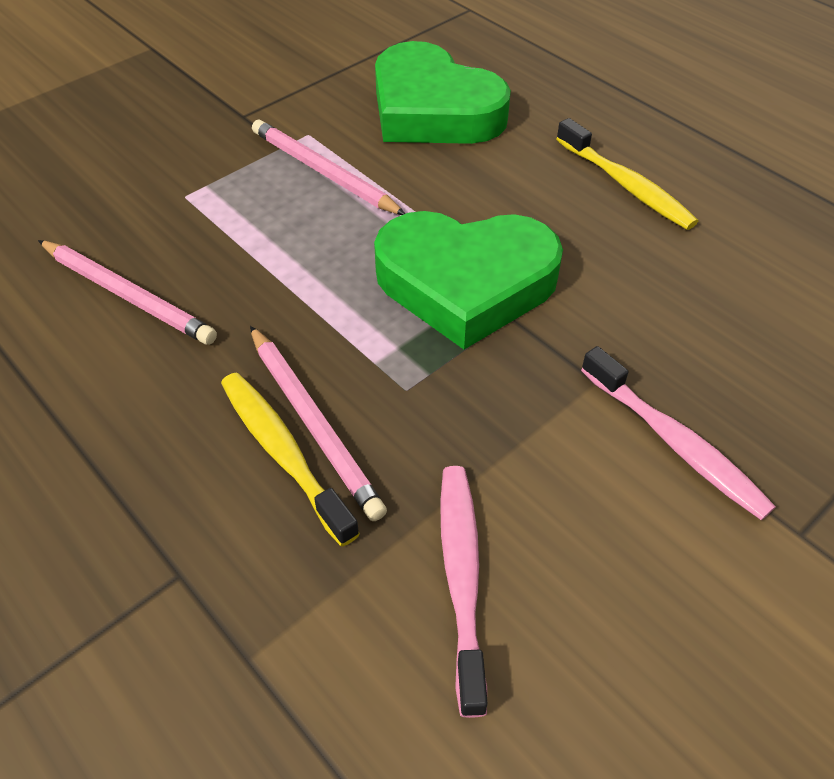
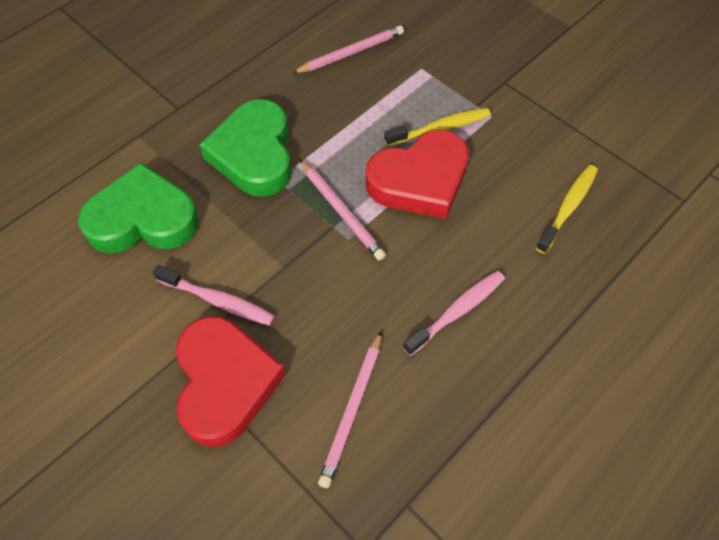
red heart: 0 -> 2

